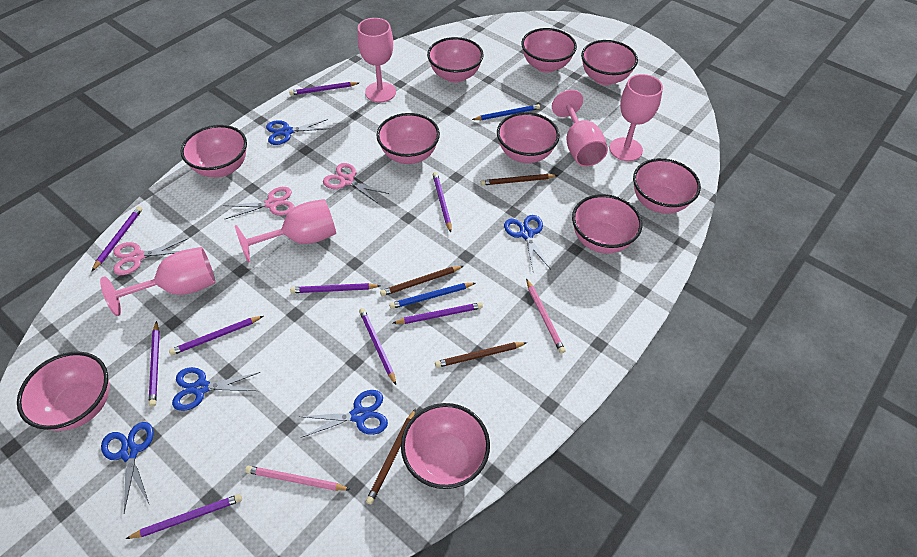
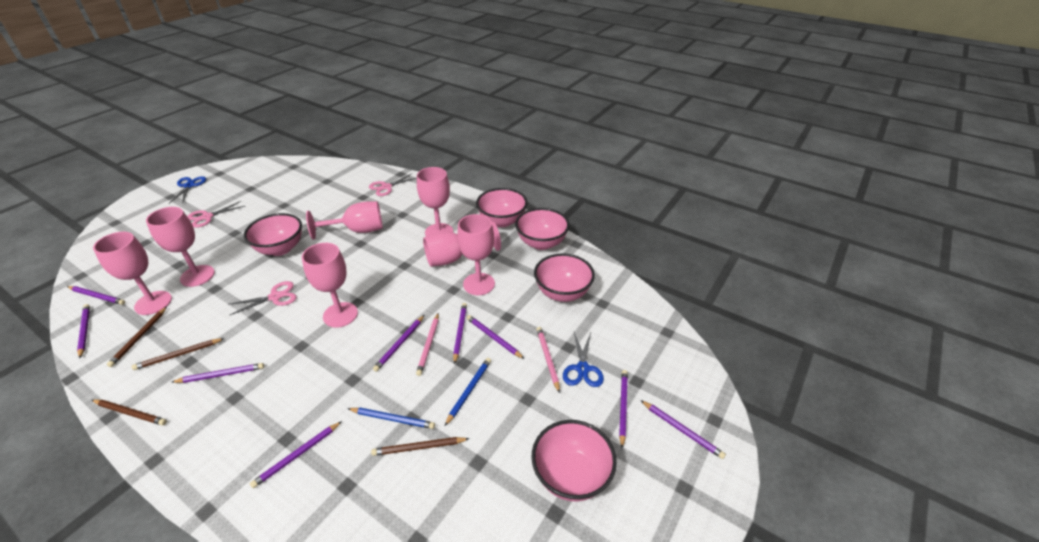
blue scissors: 5 -> 2
pink bowl: 10 -> 5
pink goblet: 5 -> 7

